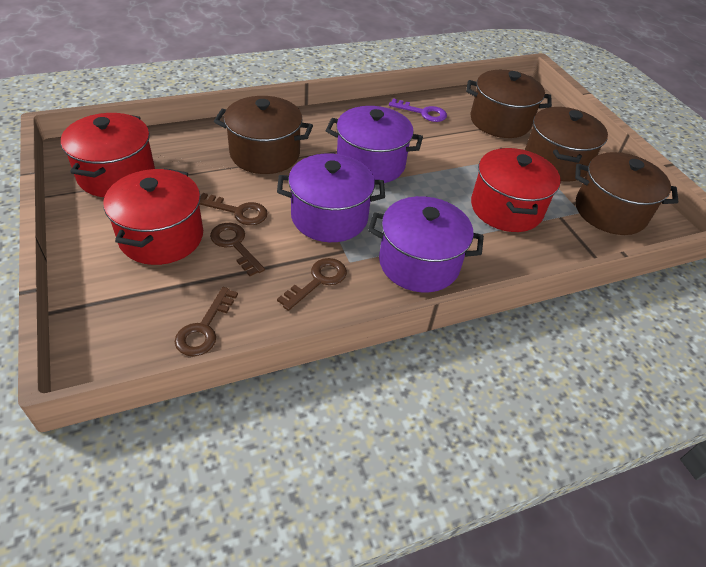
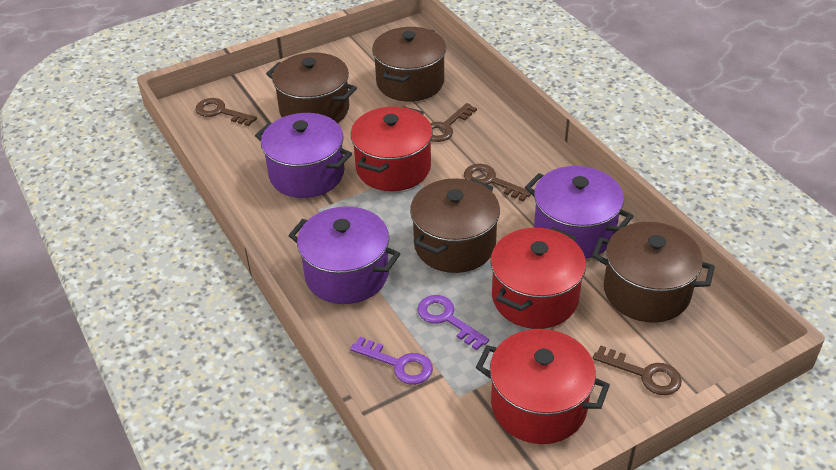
purple key: 1 -> 2

